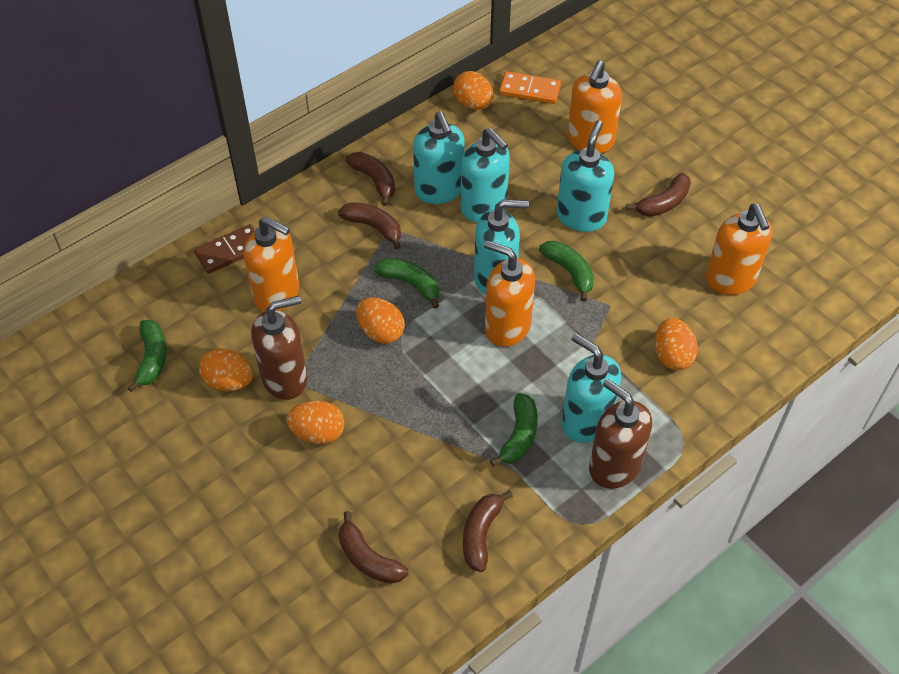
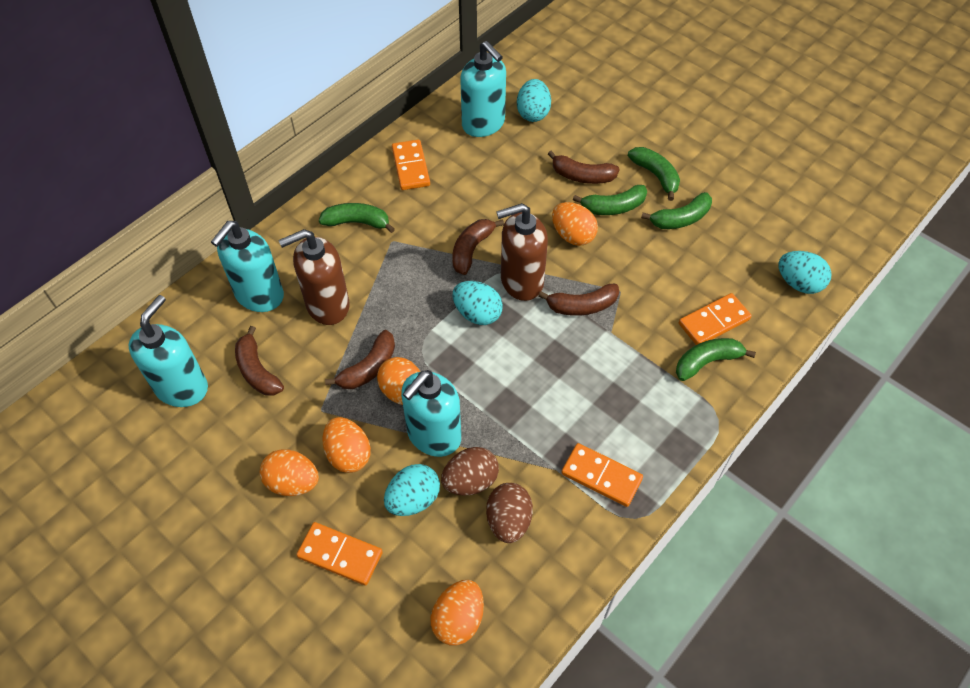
brown domino: 1 -> 0
brown egg: 0 -> 2
green banana: 4 -> 5
orange domino: 1 -> 4
orange soap dispenser: 4 -> 0
turquoise egg: 0 -> 4
turquoise soap dispenser: 5 -> 4

